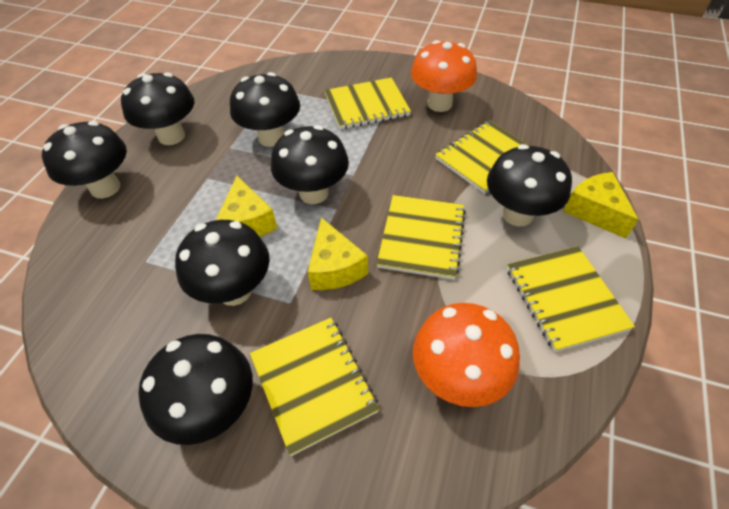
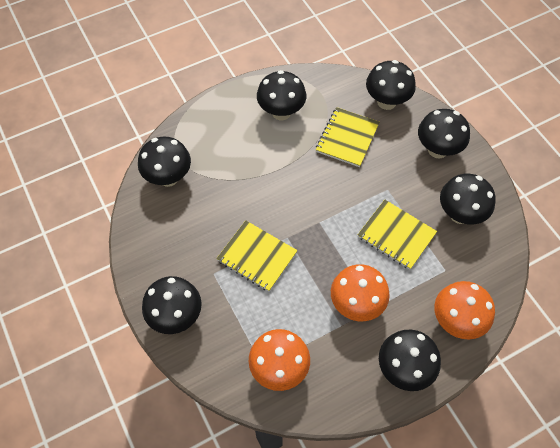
orange mushroom: 2 -> 3
yellow cheese: 3 -> 0
yellow notebook: 5 -> 3

